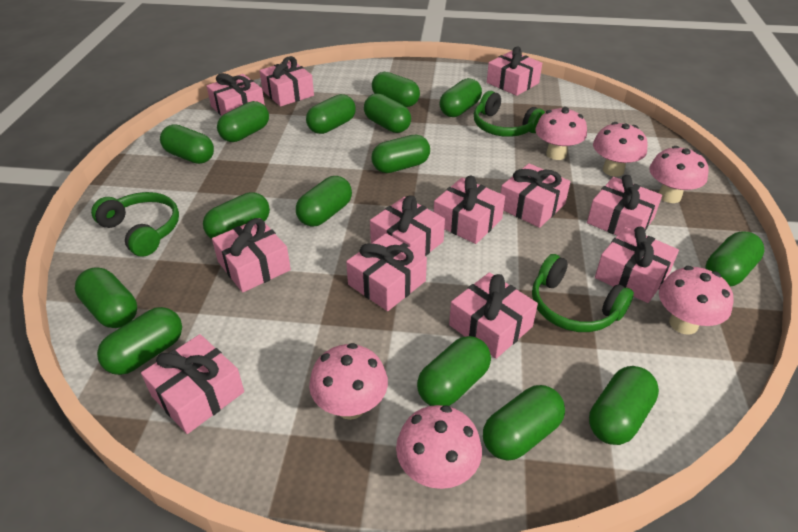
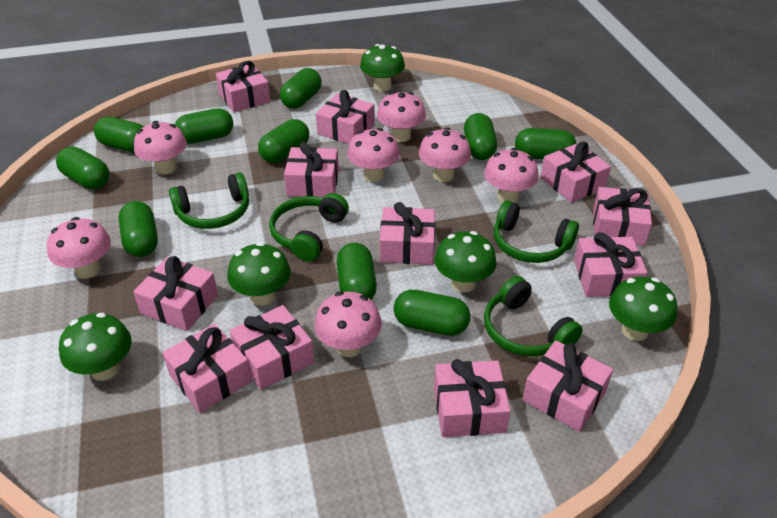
green capsule: 15 -> 10
green headphones: 3 -> 4
green mushroom: 0 -> 5
pink mushroom: 6 -> 7

